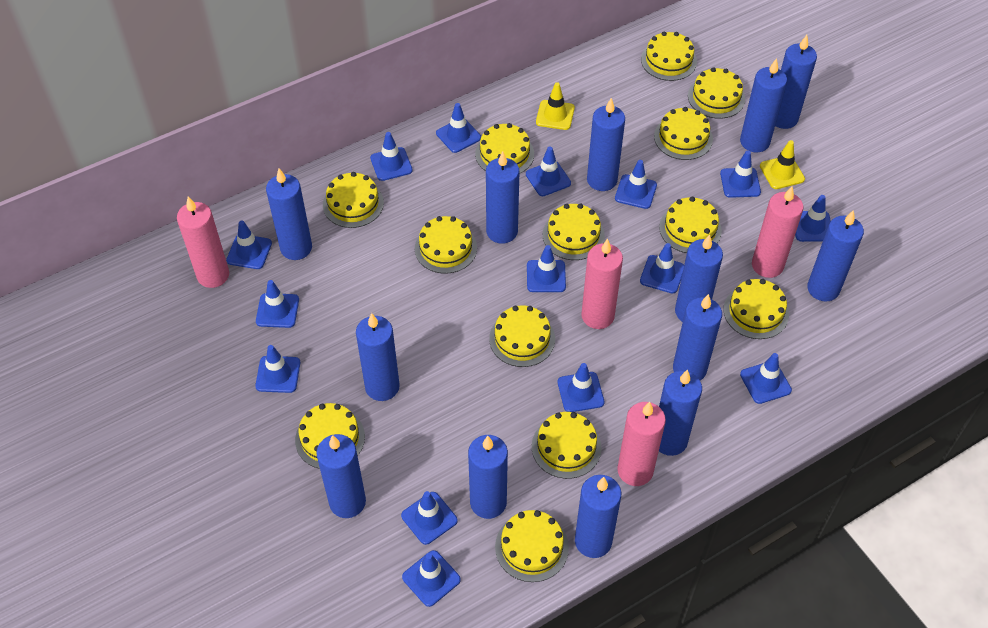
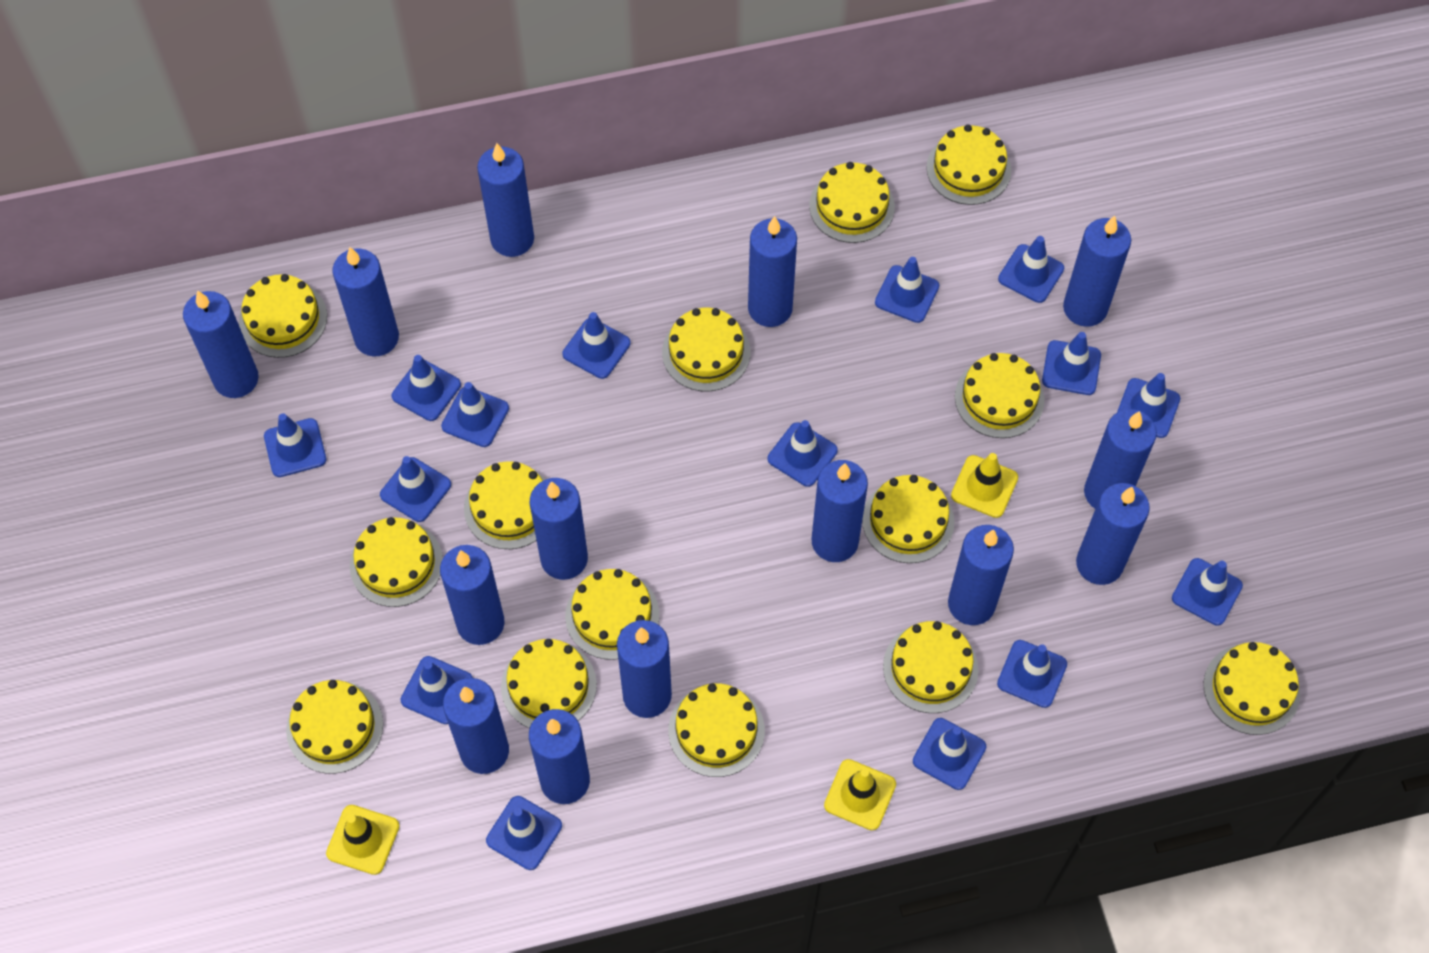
blue candle: 13 -> 14
pink candle: 4 -> 0
yellow cake: 13 -> 14
yellow traffic cone: 2 -> 3

